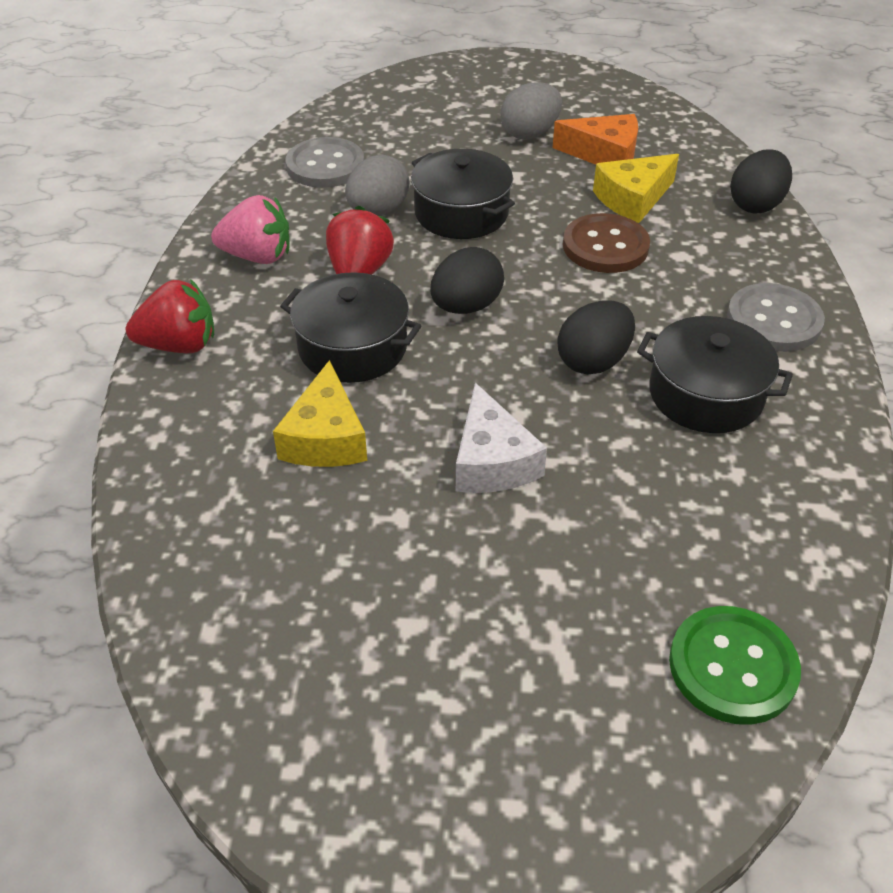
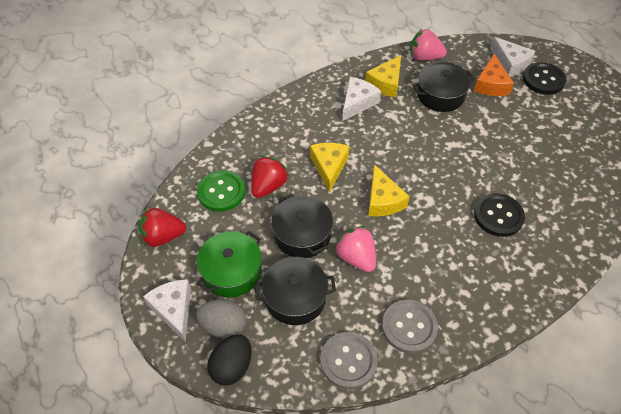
black button: 0 -> 2
black egg: 3 -> 1
brown button: 1 -> 0
green pot: 0 -> 1
grey egg: 2 -> 1
pink strawberry: 1 -> 2
white cheese: 1 -> 3
yellow cheese: 2 -> 3

